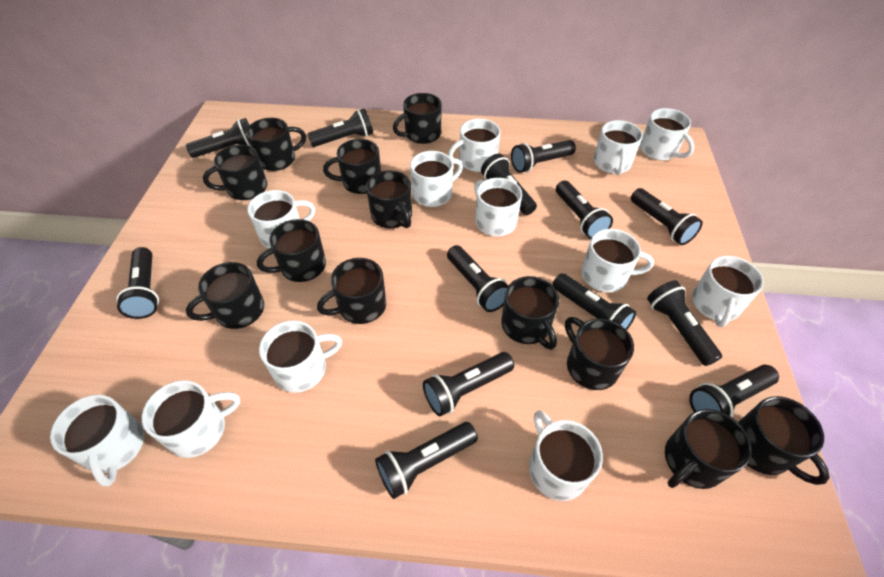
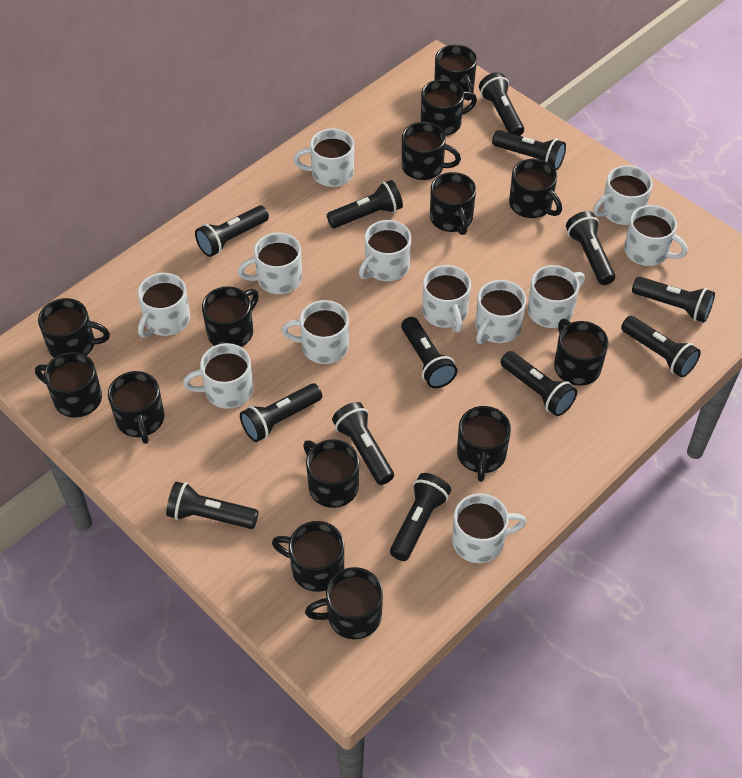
black mug: 12 -> 14

